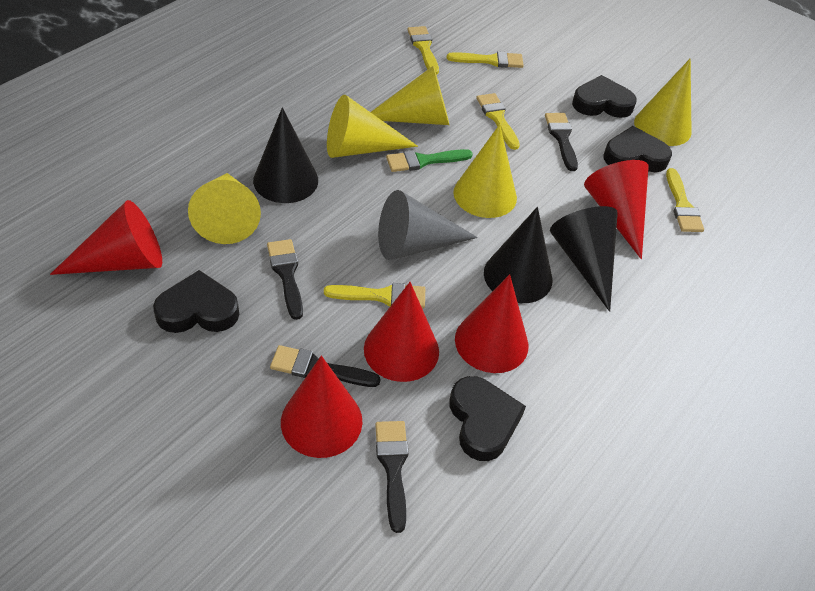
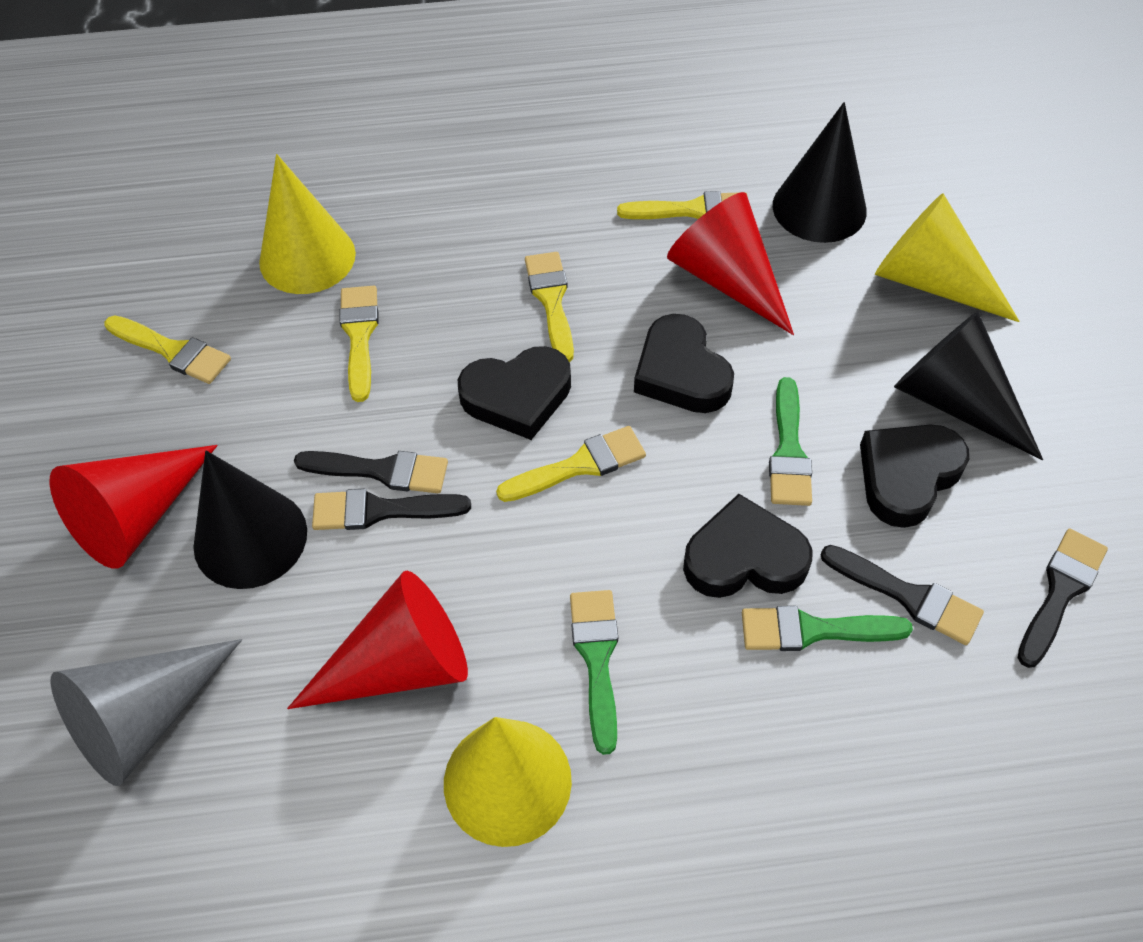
green brush: 1 -> 3
red cone: 5 -> 3
yellow cone: 5 -> 3

